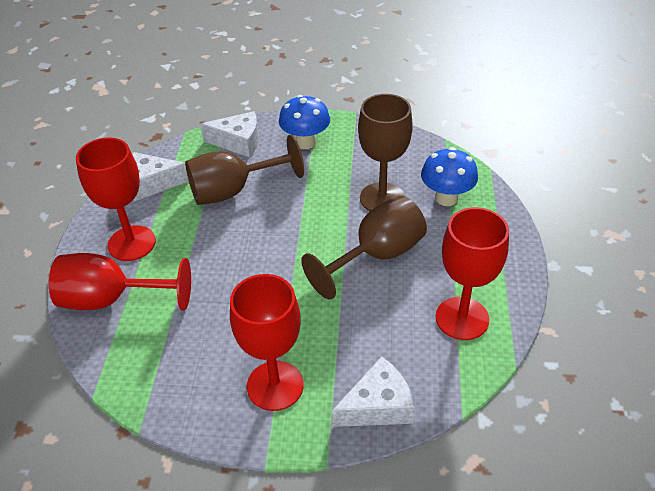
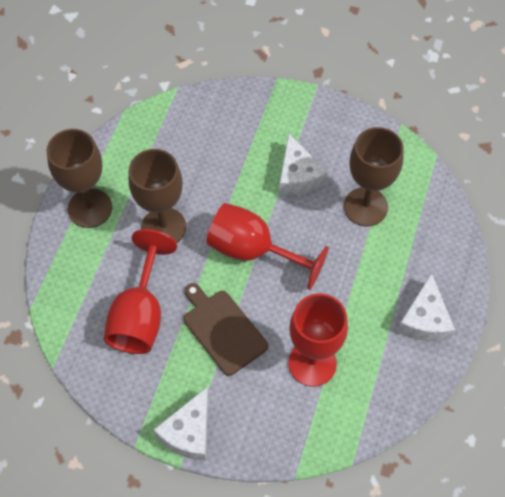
blue mushroom: 2 -> 0
brown cutting board: 0 -> 1
red goblet: 4 -> 3

